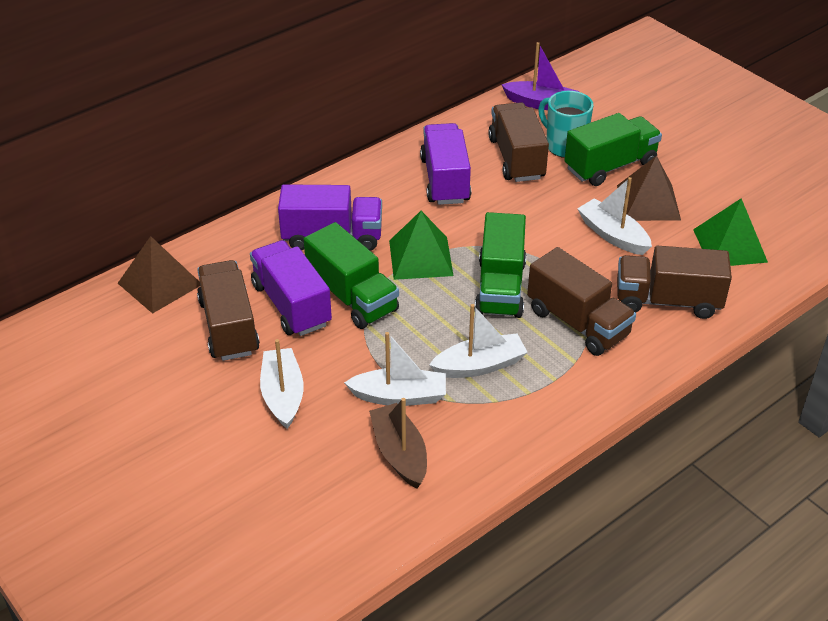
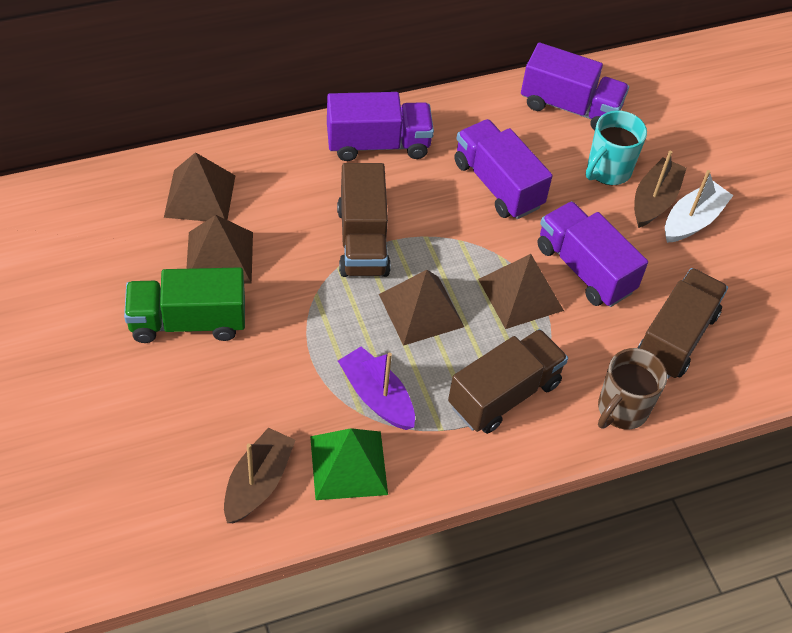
brown boat: 1 -> 2
brown mug: 0 -> 1
brown pyramid: 2 -> 4
brown truck: 4 -> 3
green pyramid: 2 -> 1
green truck: 3 -> 1
purple truck: 3 -> 4
white boat: 4 -> 1

